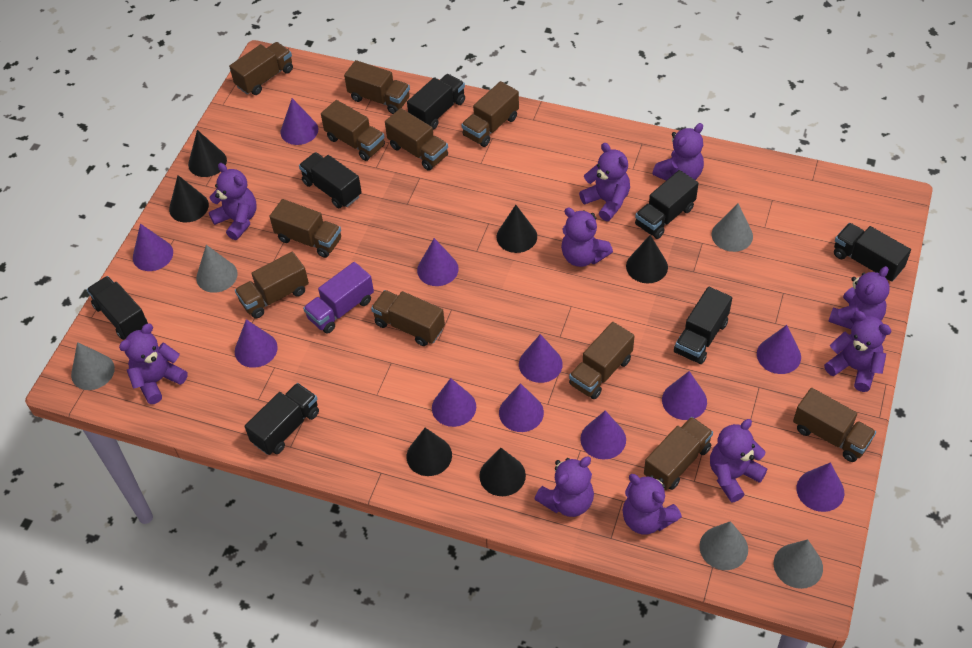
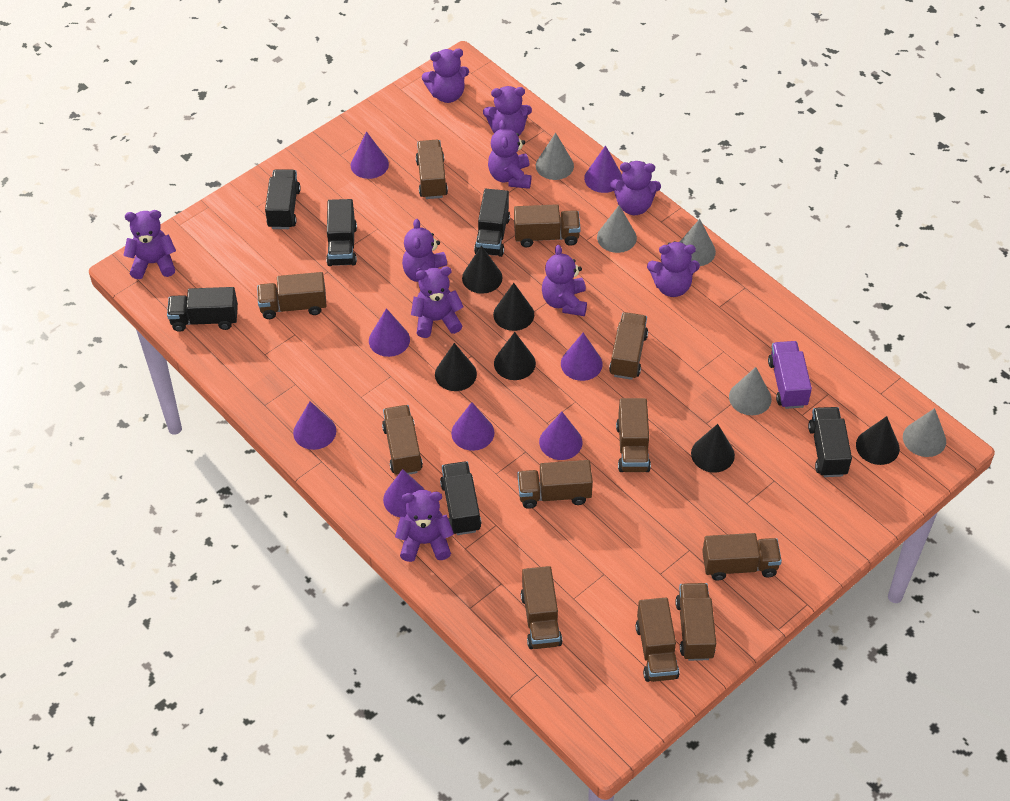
black truck: 7 -> 6
purple cone: 11 -> 8

